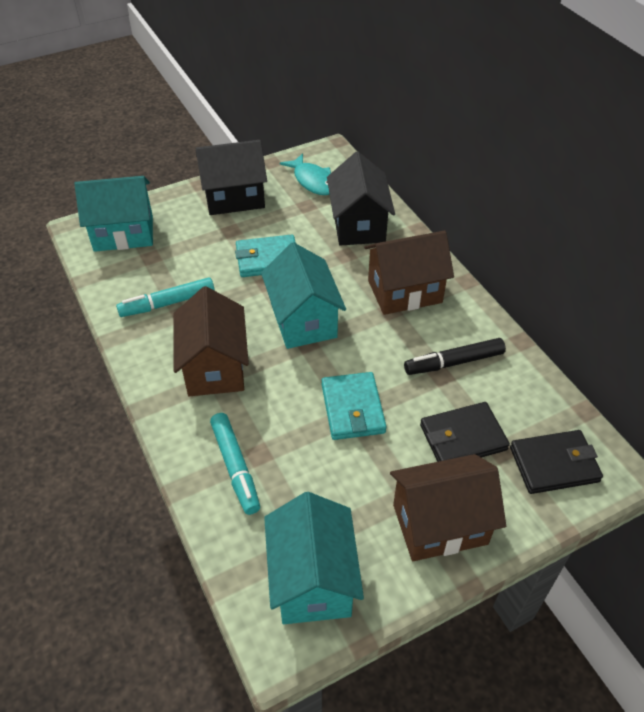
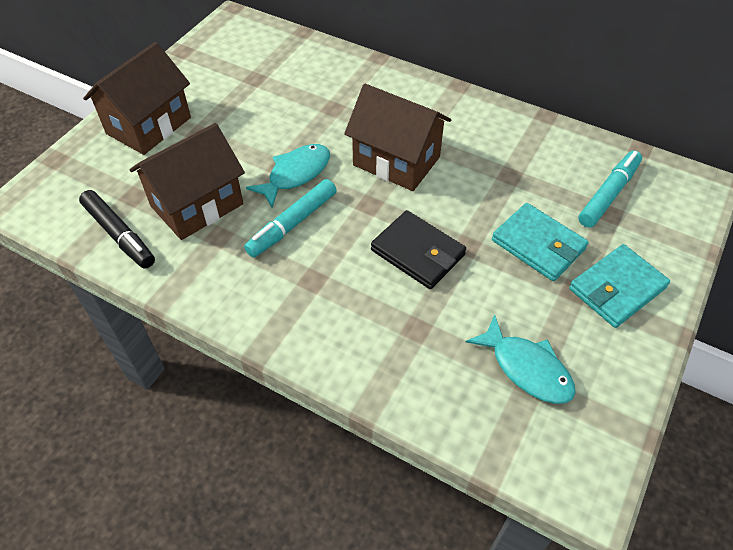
black house: 2 -> 0
black wallet: 2 -> 1
turquoise fish: 1 -> 2
turquoise house: 3 -> 0

